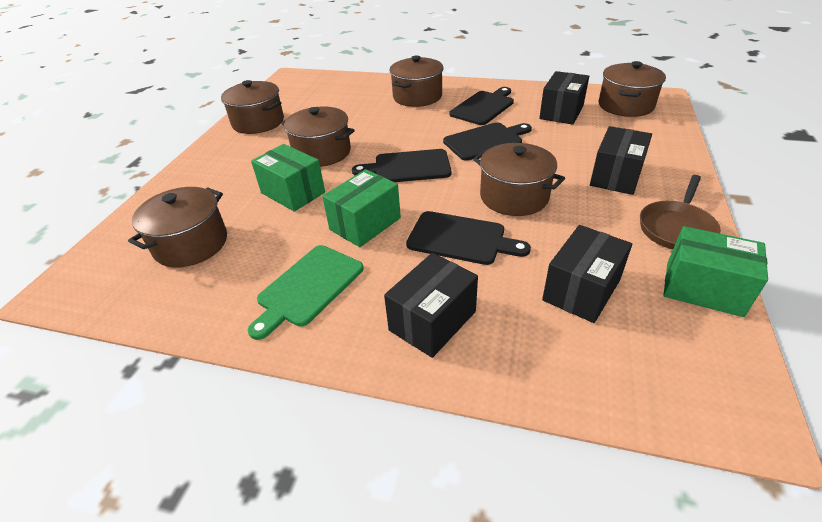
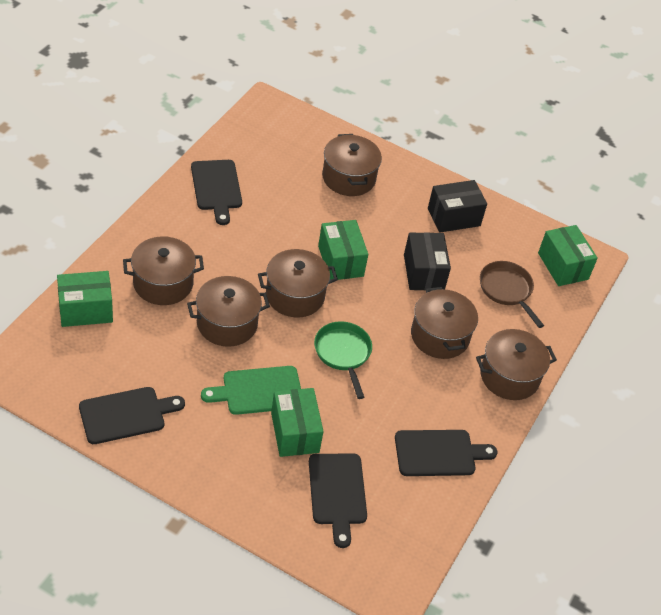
black box: 4 -> 2
green box: 3 -> 4
green pan: 0 -> 1

